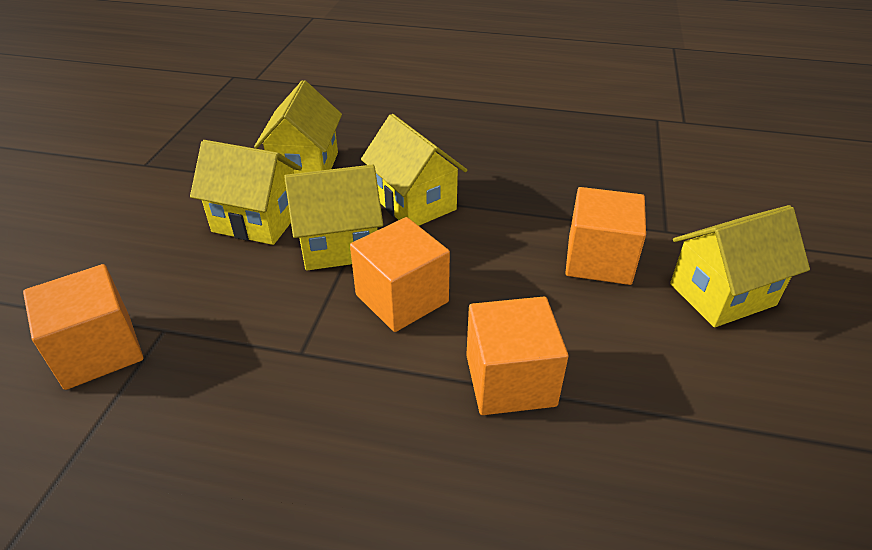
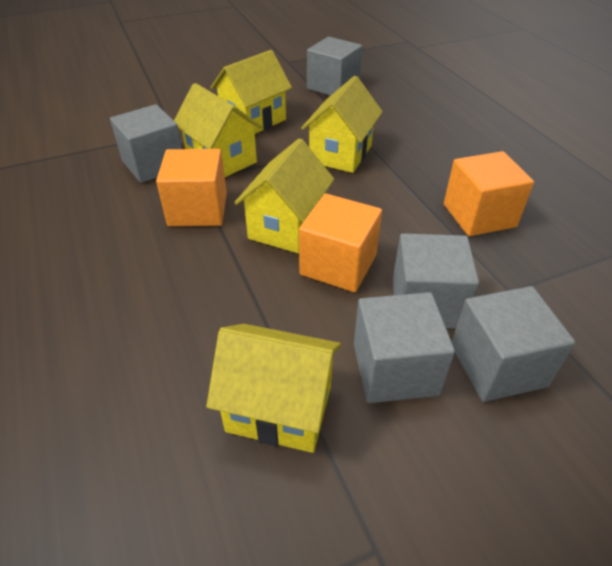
grey cube: 0 -> 5
orange cube: 4 -> 3

